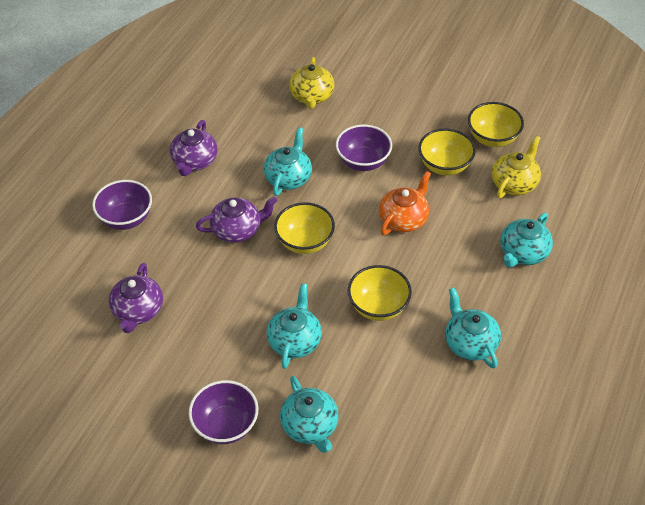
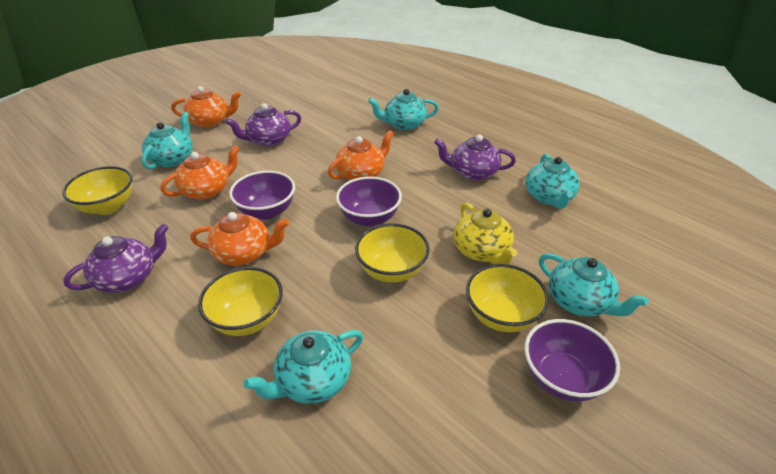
orange teapot: 1 -> 4
yellow teapot: 2 -> 1

